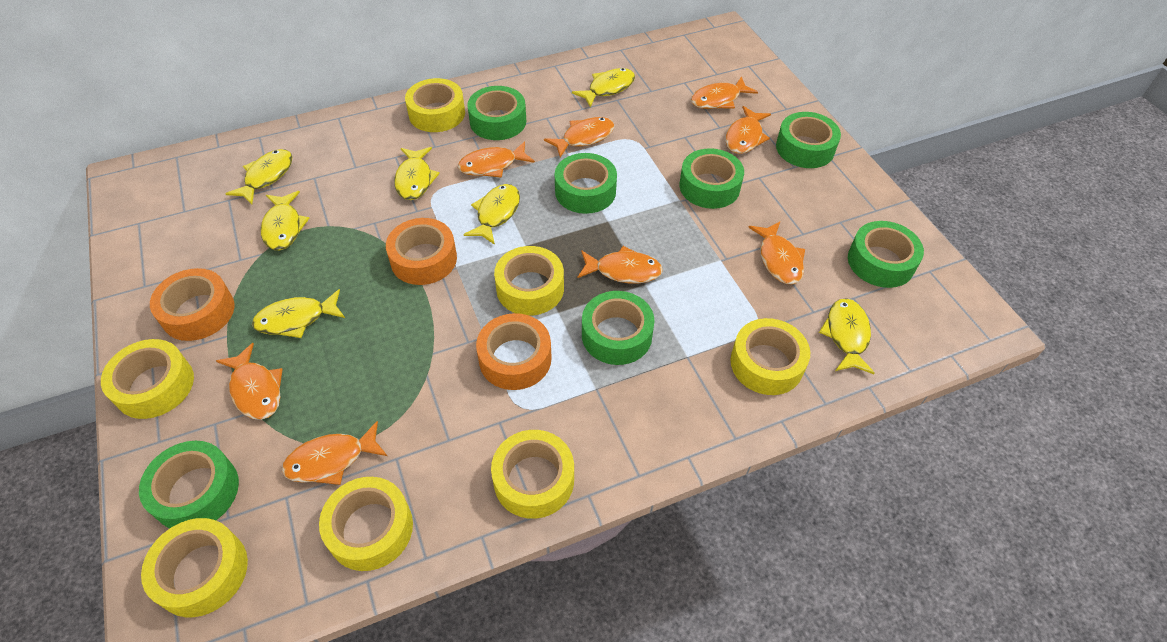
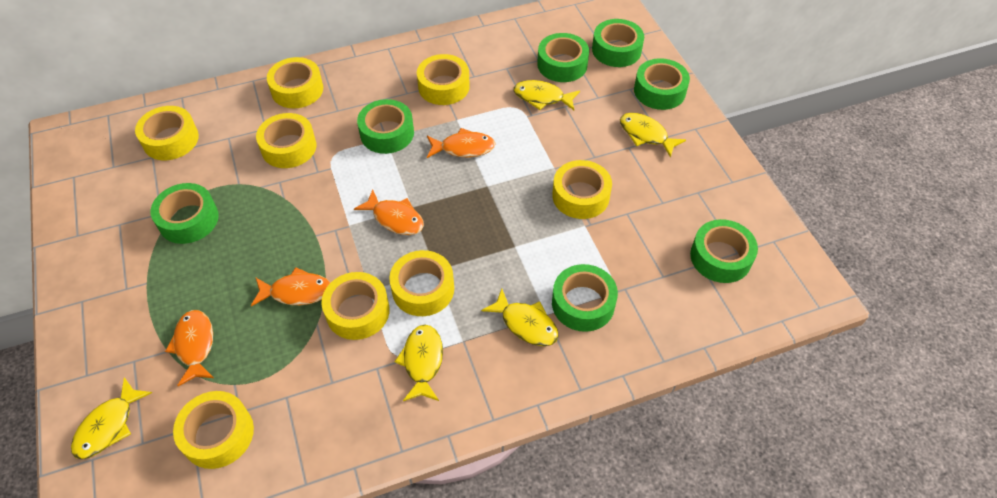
orange fish: 8 -> 4
orange tape: 3 -> 0
yellow fish: 7 -> 5
yellow tape: 7 -> 8

